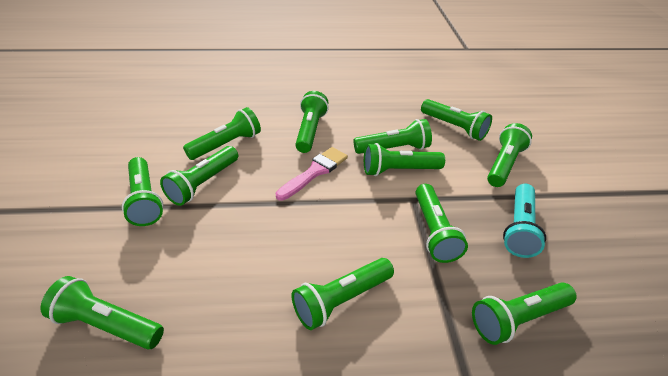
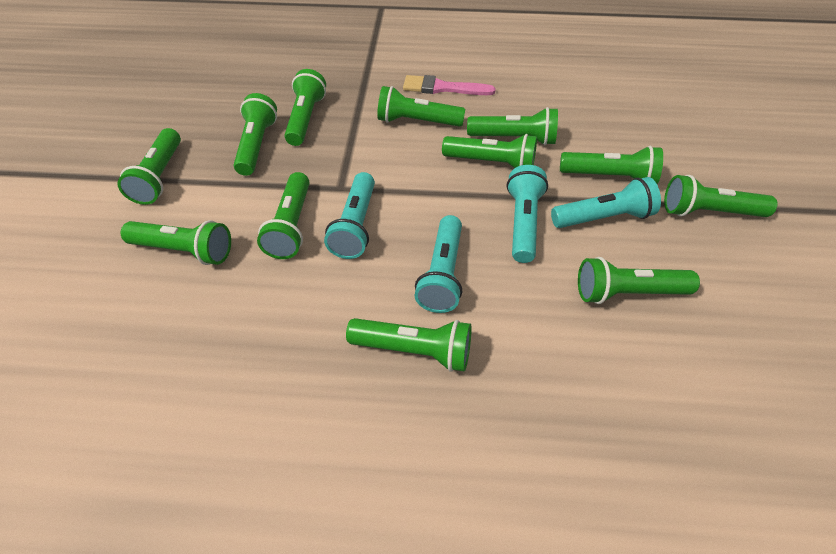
turquoise flashlight: 1 -> 4

